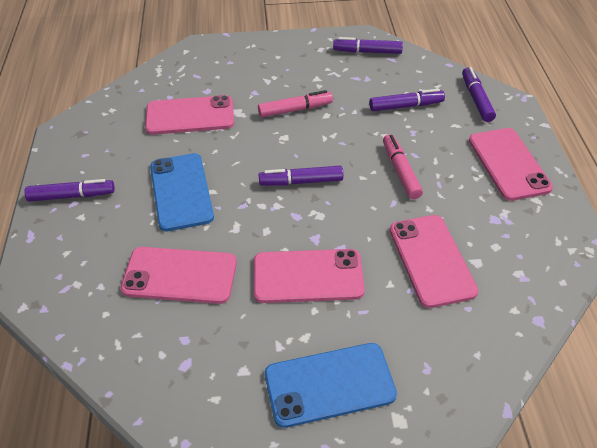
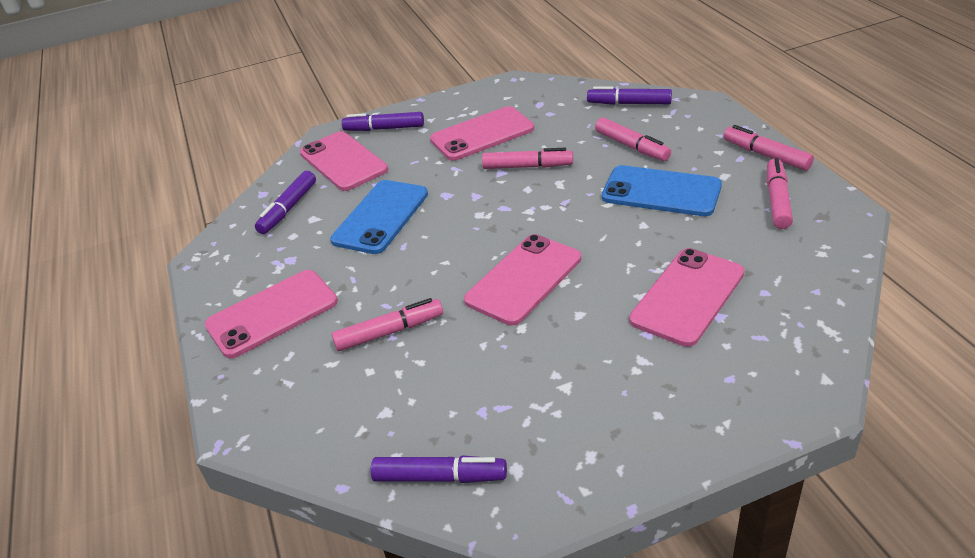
pink marker: 2 -> 5
purple marker: 5 -> 4

